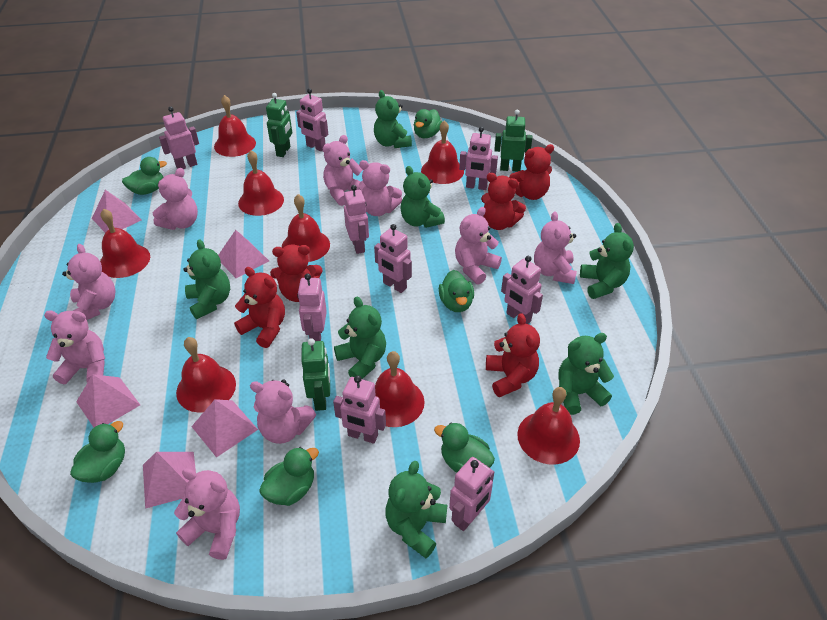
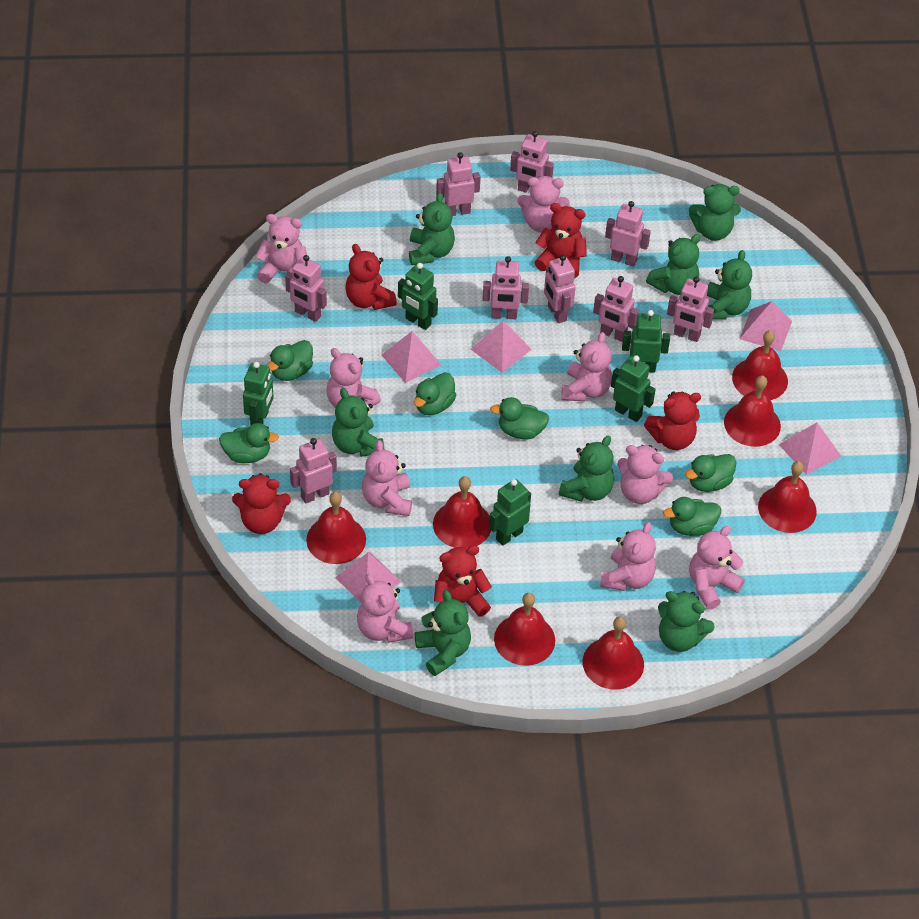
green robot: 3 -> 5
green teddy bear: 7 -> 8
red bell: 8 -> 7

